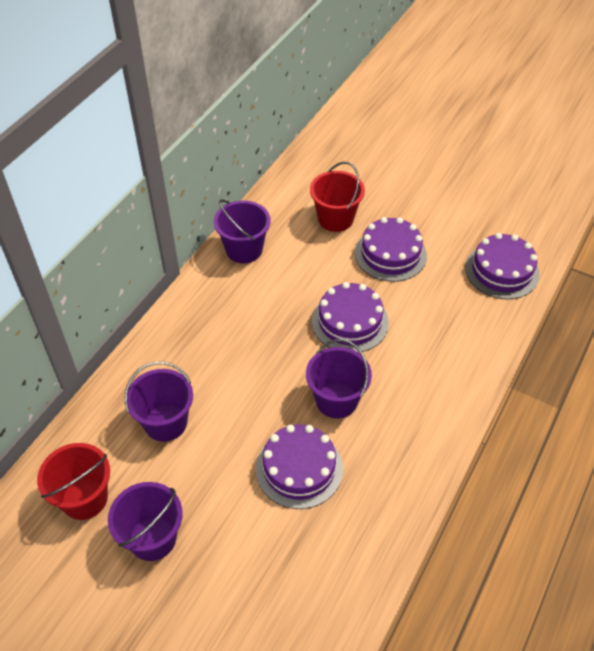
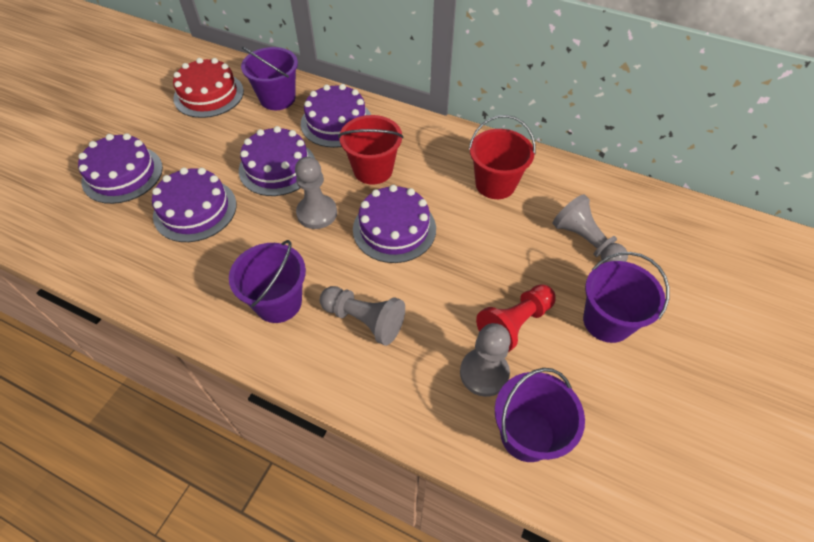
grey pawn: 0 -> 4
purple cake: 4 -> 5
red cake: 0 -> 1
red pawn: 0 -> 1

